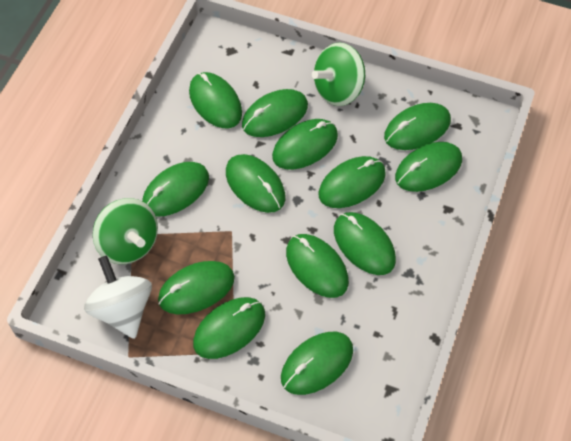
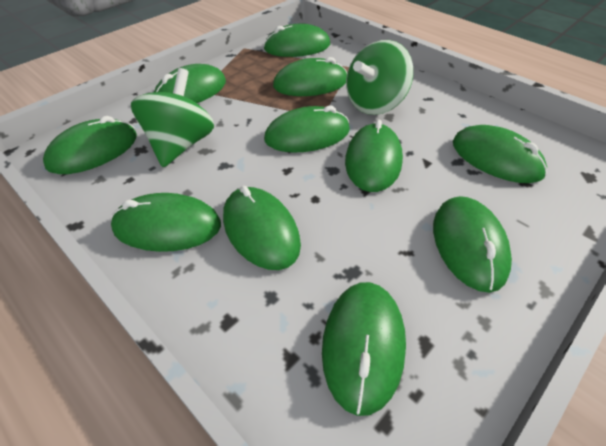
green mouse: 13 -> 11
white spinning top: 1 -> 0

